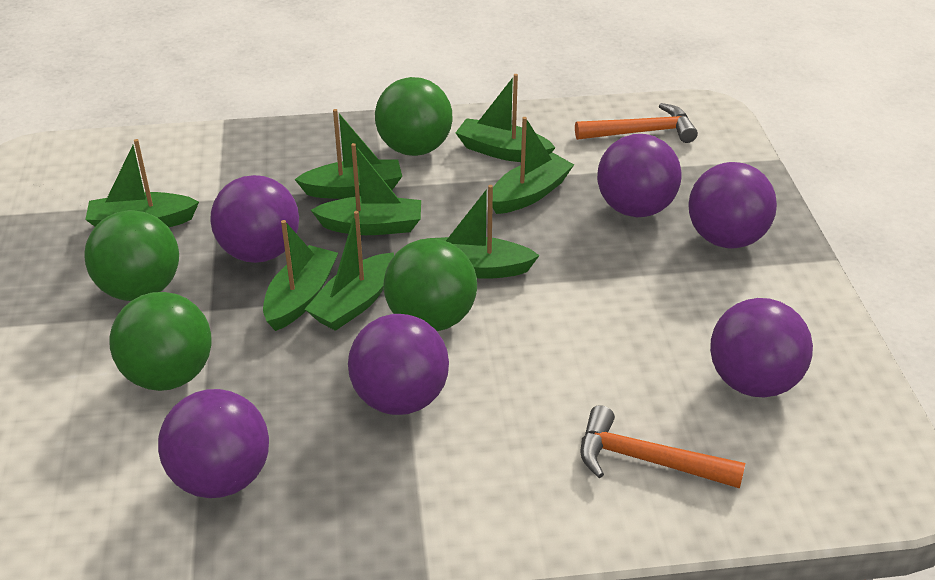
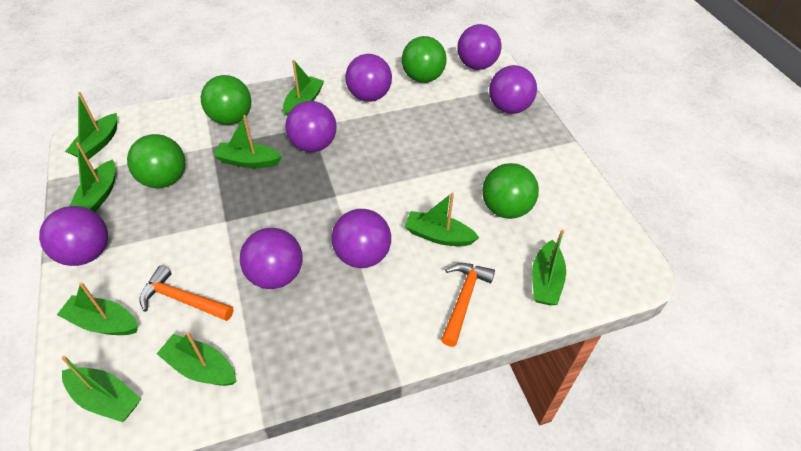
green boat: 8 -> 9
purple ball: 6 -> 7

